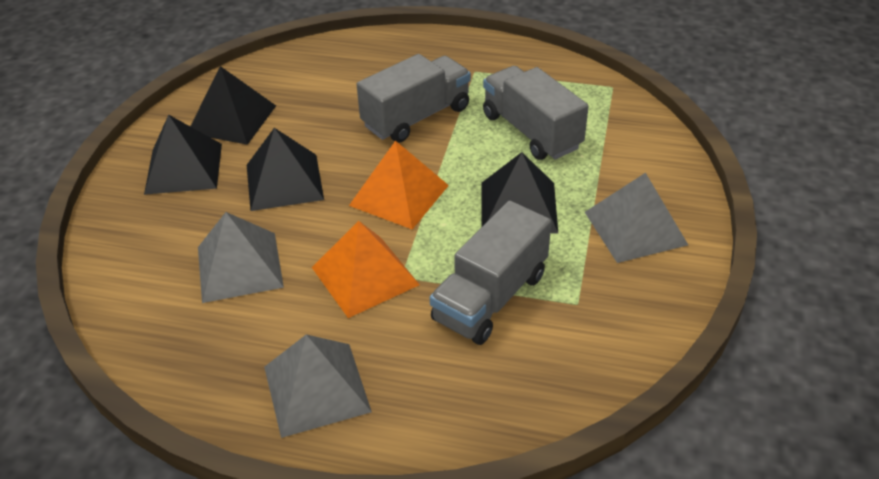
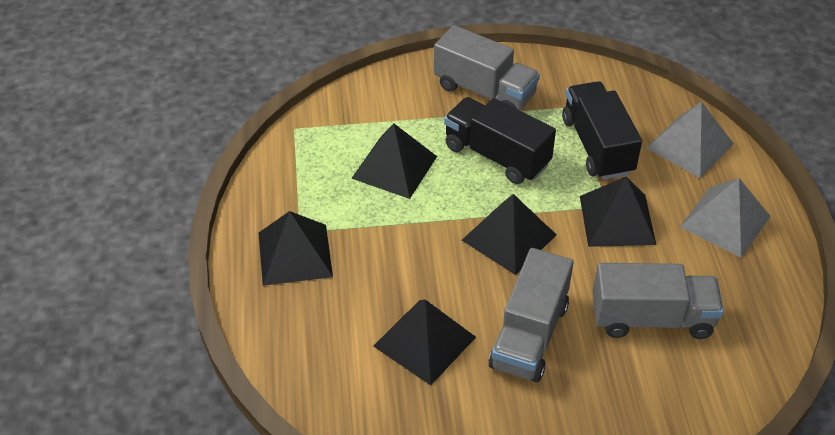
black pyramid: 4 -> 5
black truck: 0 -> 2
grey pyramid: 3 -> 2
orange pyramid: 2 -> 0

